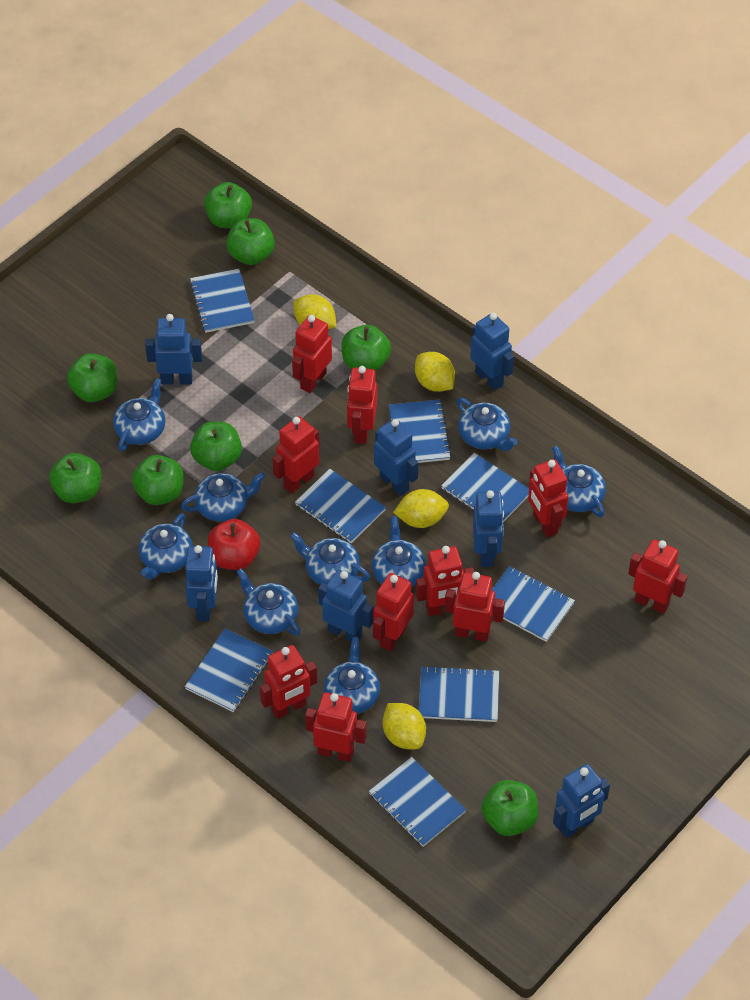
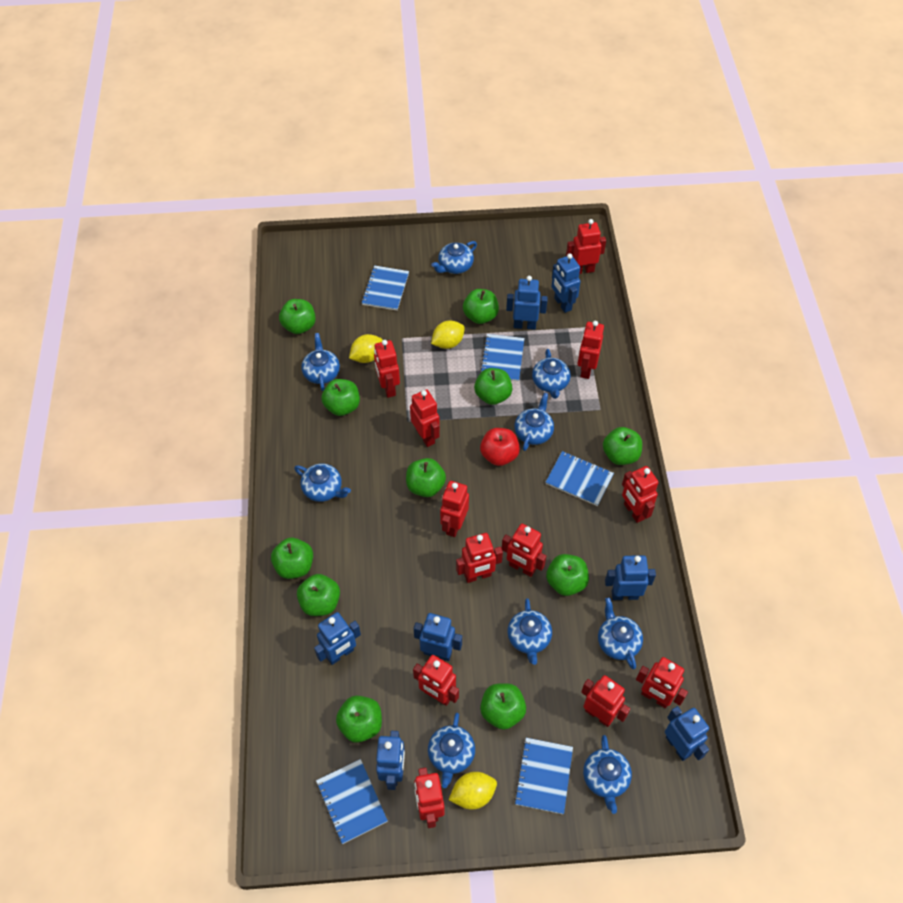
blue notebook: 8 -> 5
green apple: 8 -> 11
red robot: 10 -> 12
yellow lemon: 4 -> 3

